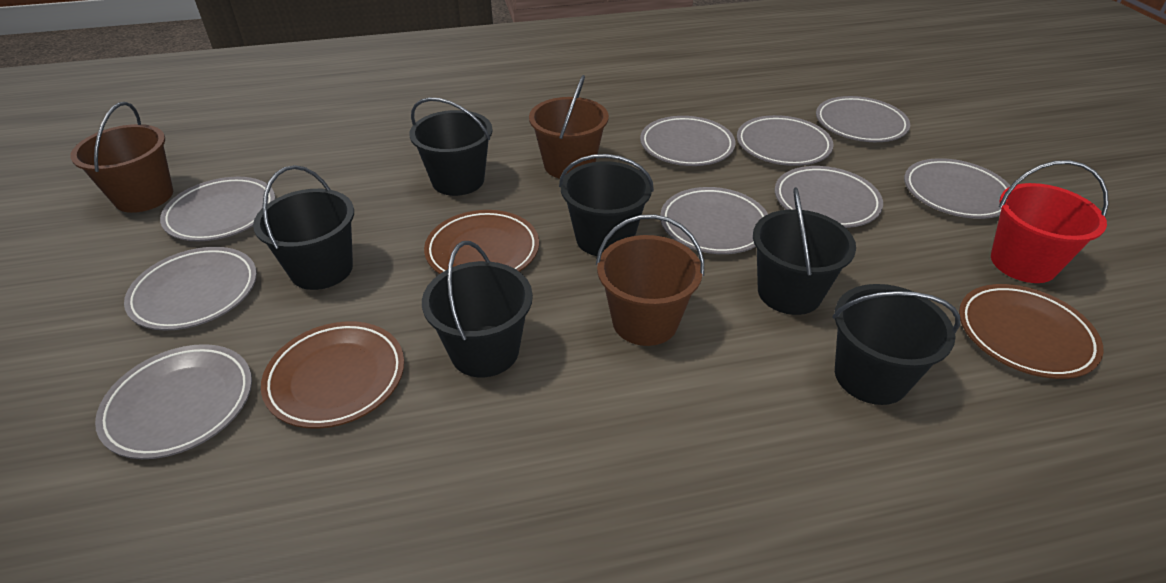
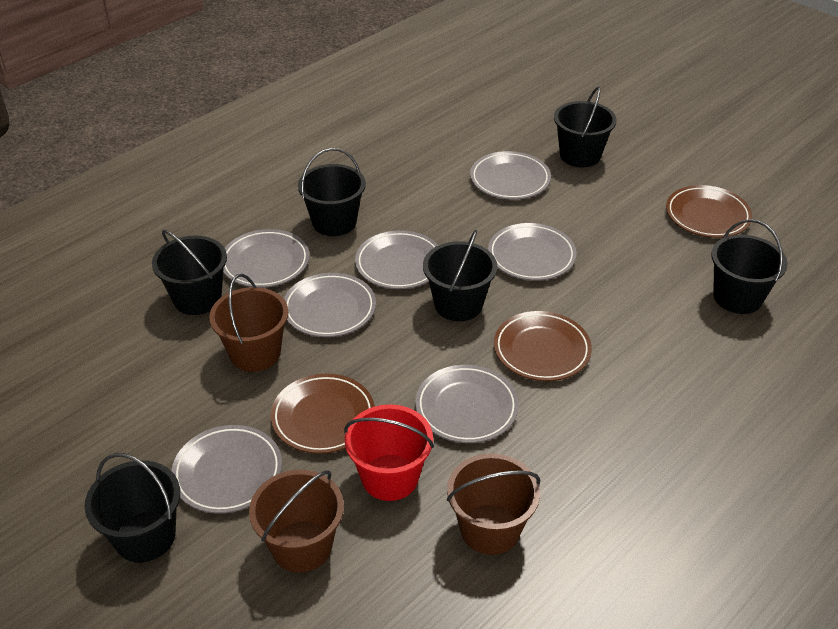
grey plate: 9 -> 7

